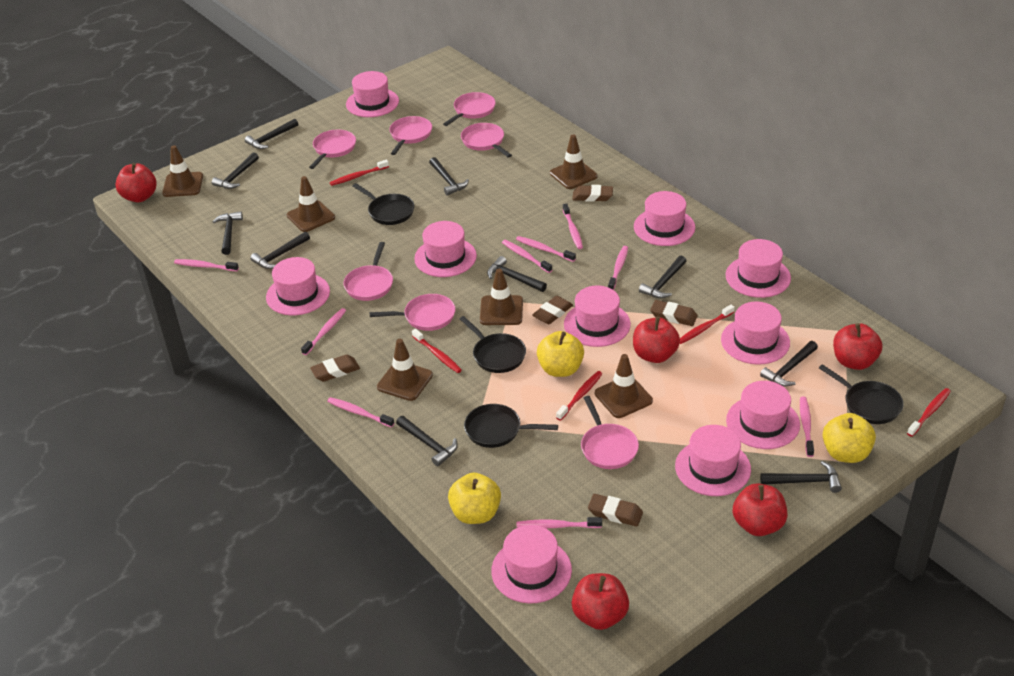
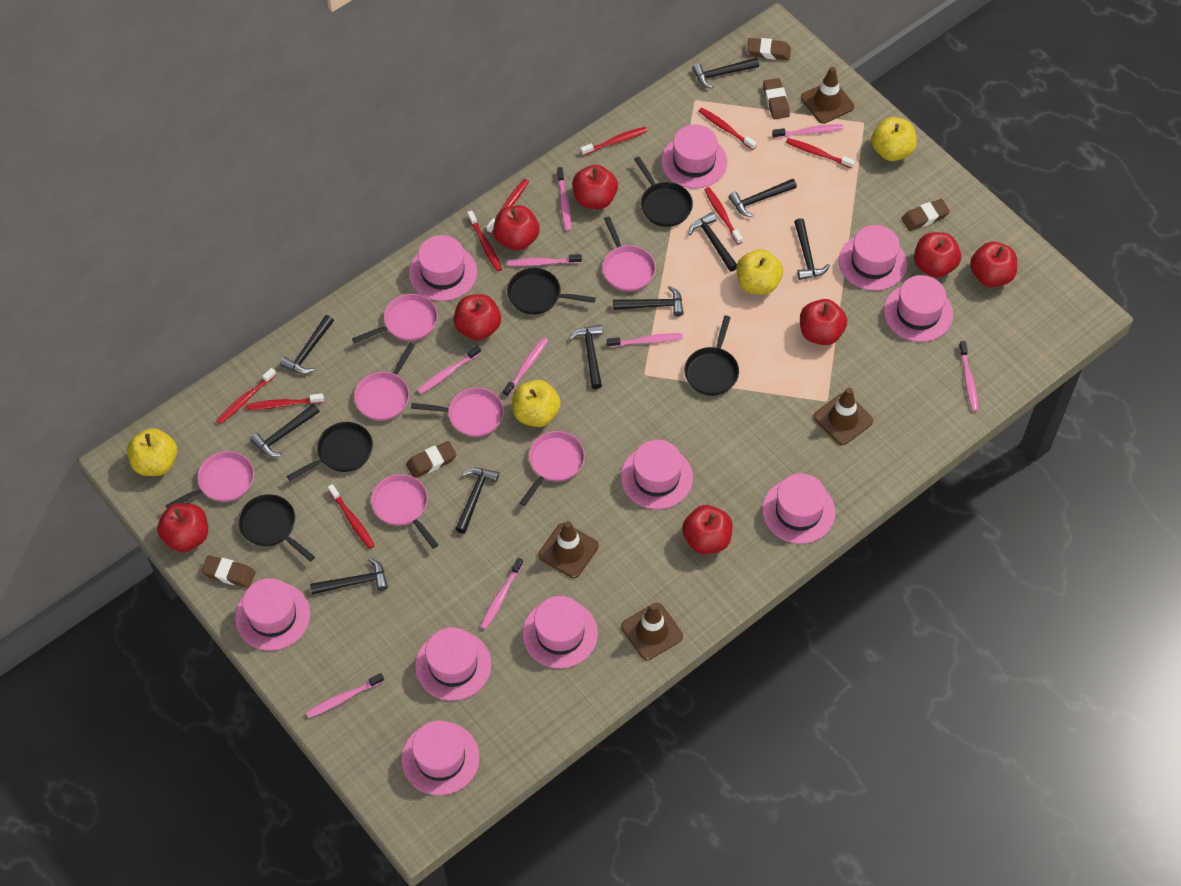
black pan: 4 -> 5
brown traffic cone: 6 -> 4
red apple: 5 -> 8
red toothbrush: 5 -> 9
yellow apple: 3 -> 4

